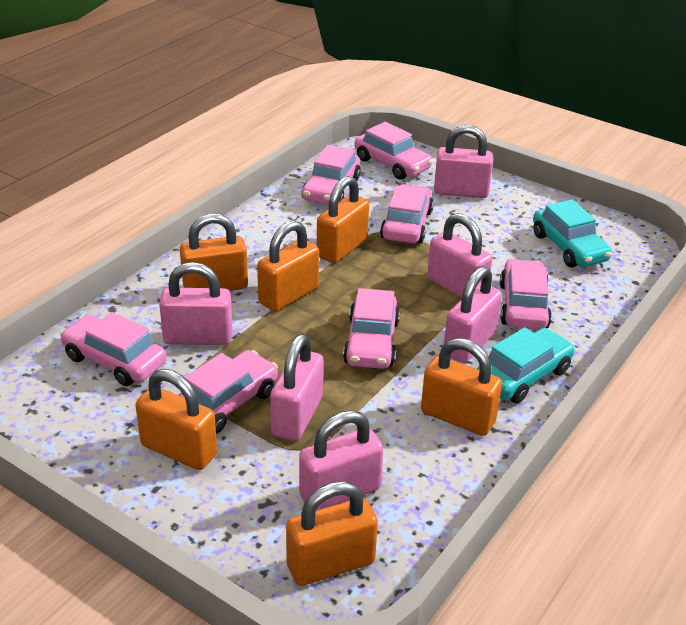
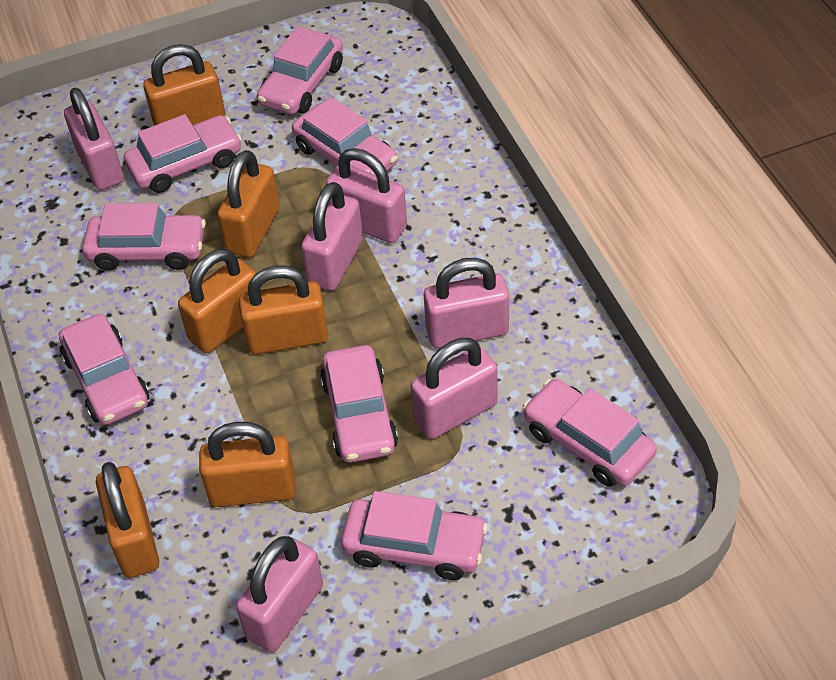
pink car: 7 -> 8
turquoise car: 2 -> 0

